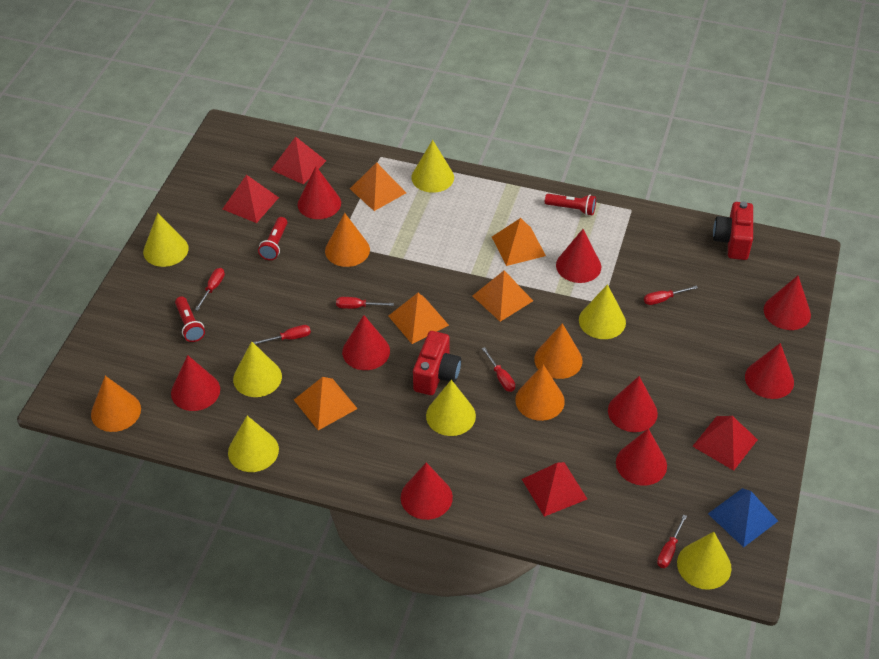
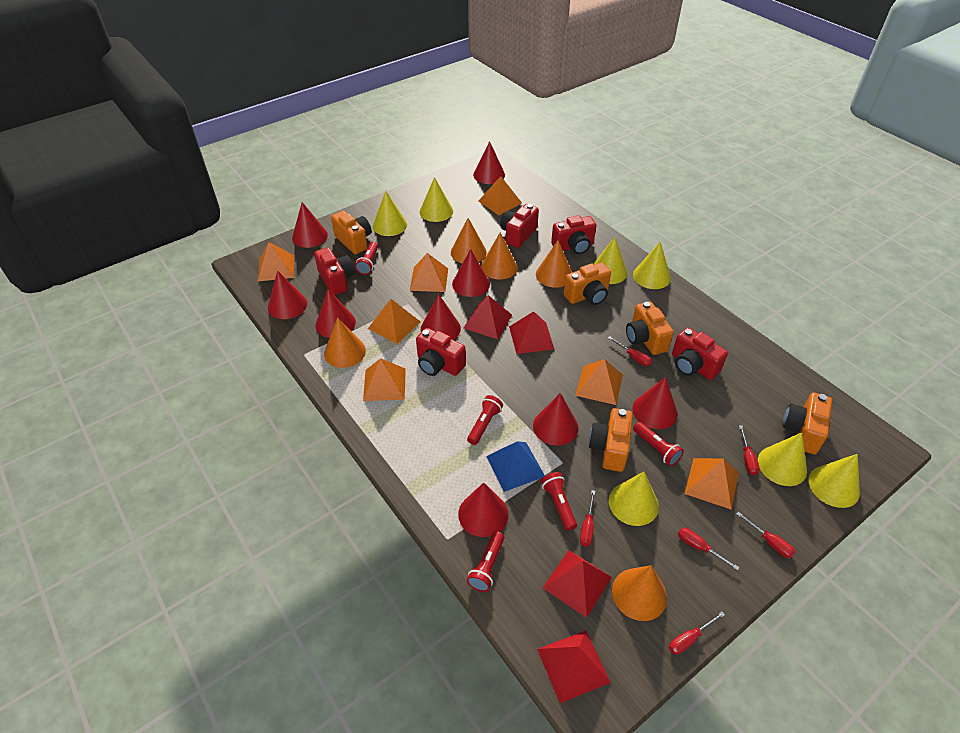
orange camera: 0 -> 5
orange cone: 4 -> 5
orange pyramid: 5 -> 7
red camera: 2 -> 5
red flashlight: 3 -> 5

